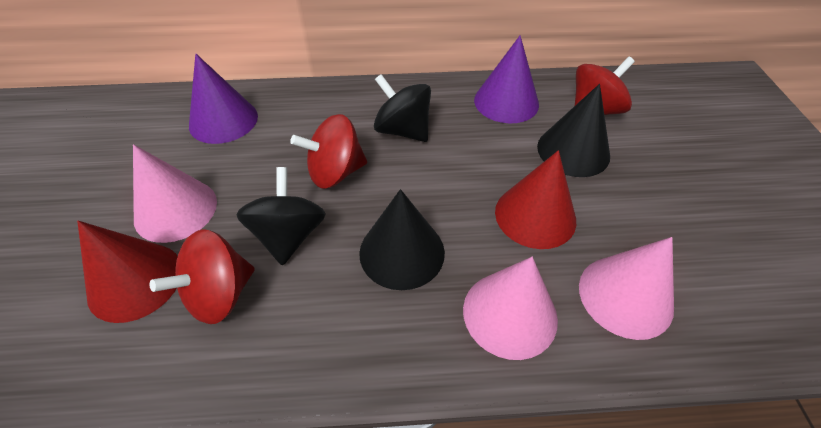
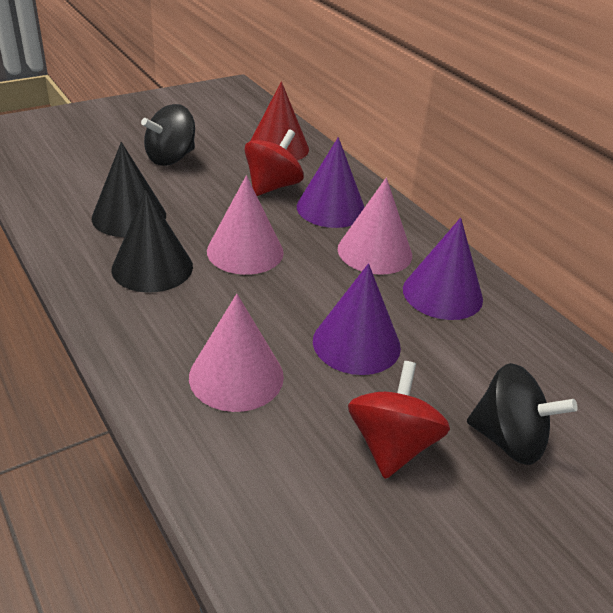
purple cone: 2 -> 3
red cone: 2 -> 1
red spinning top: 3 -> 2

